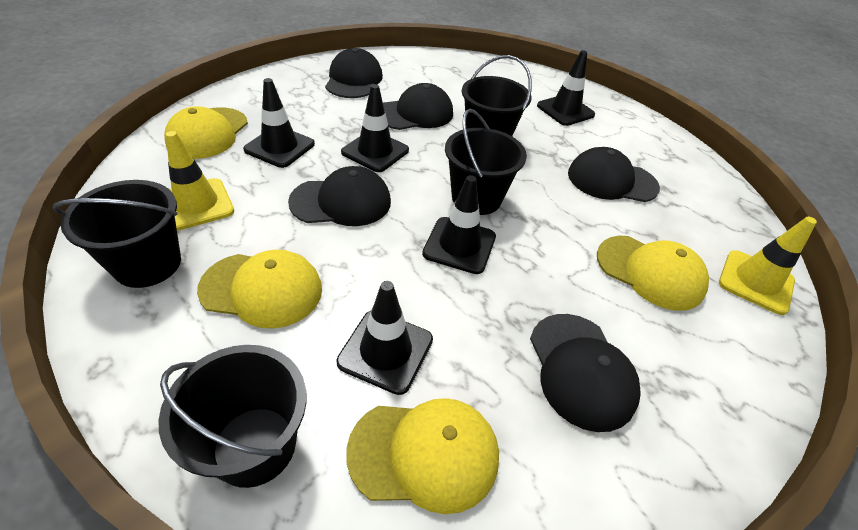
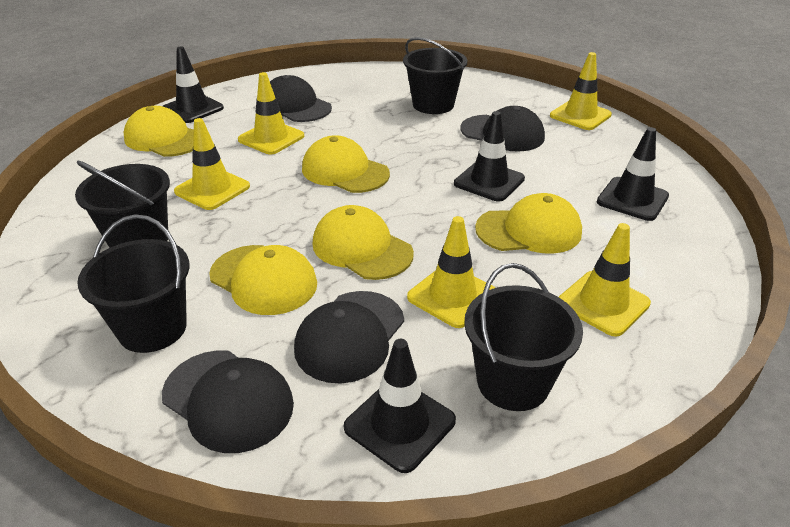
black cap: 5 -> 4
black traffic cone: 5 -> 4
yellow cap: 4 -> 5
yellow traffic cone: 2 -> 5

